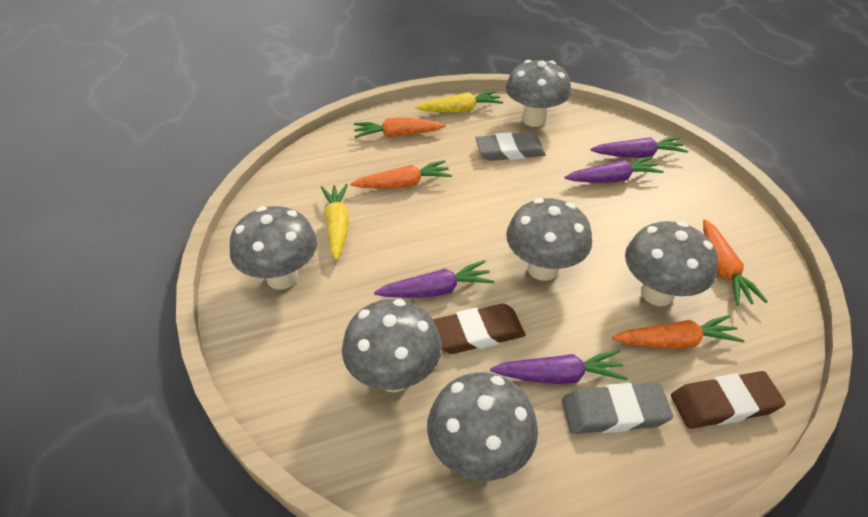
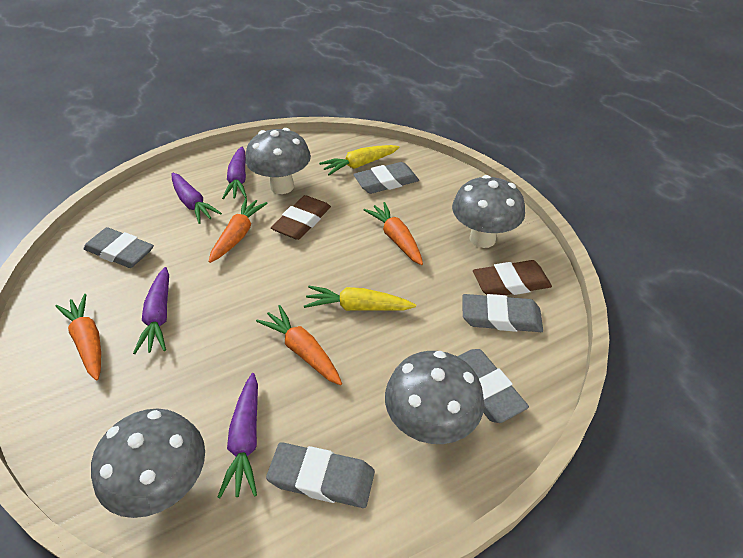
grey eraser: 2 -> 5
grey mushroom: 6 -> 4

